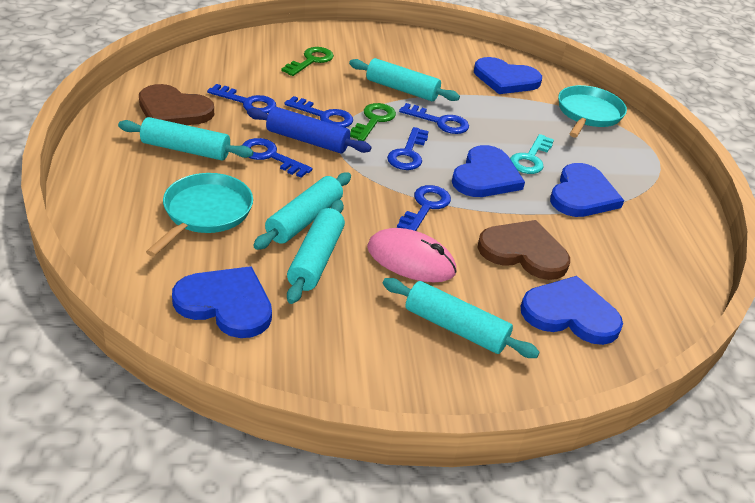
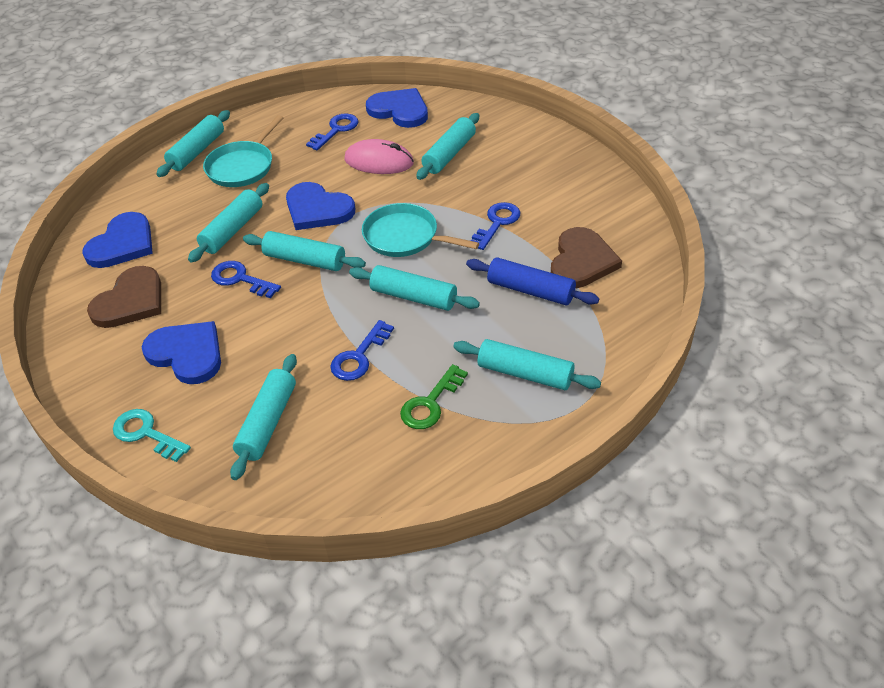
blue heart: 5 -> 4
blue key: 6 -> 4
green key: 2 -> 1
turquoise rolling pin: 5 -> 7

